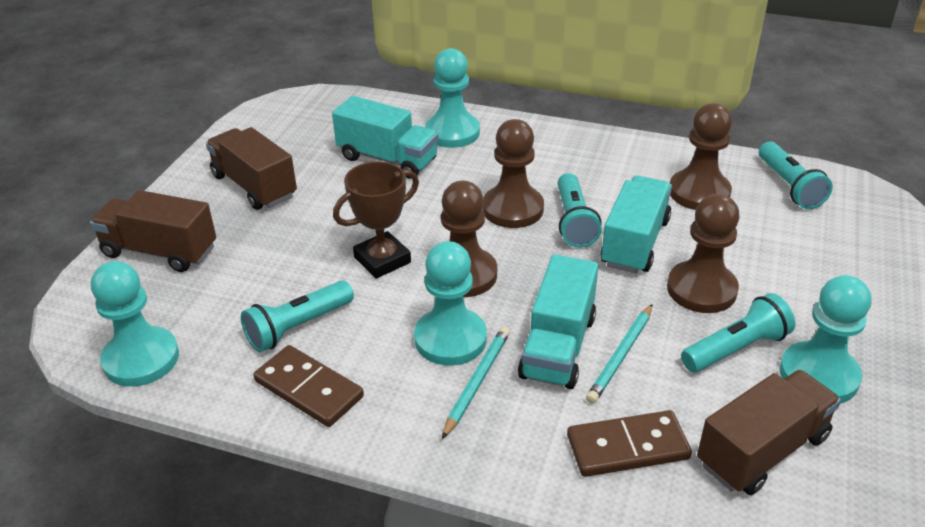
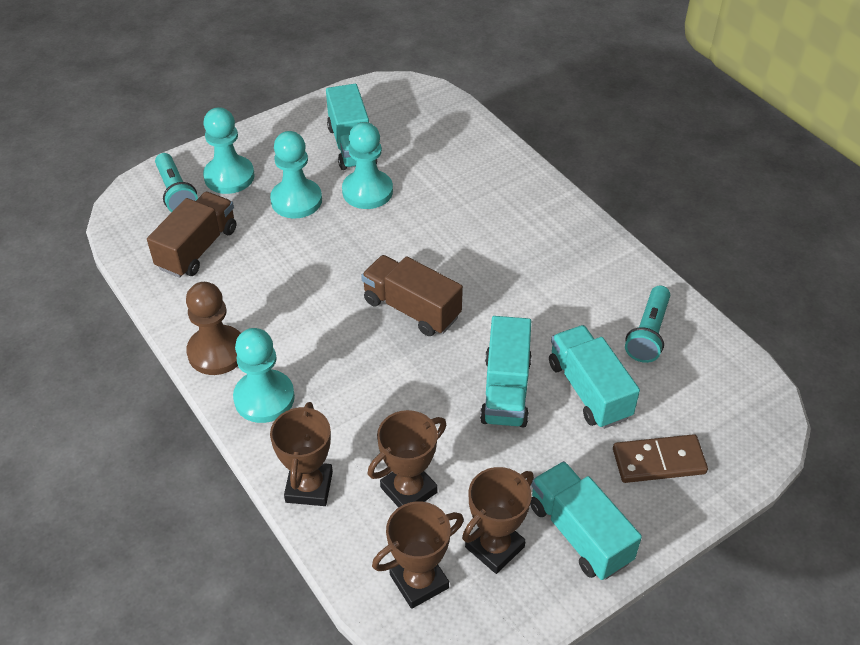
brown domino: 2 -> 1
brown pawn: 4 -> 1
brown trophy: 1 -> 4
brown truck: 3 -> 2
turquoise flashlight: 4 -> 2
turquoise pencil: 2 -> 0
turquoise truck: 3 -> 4

